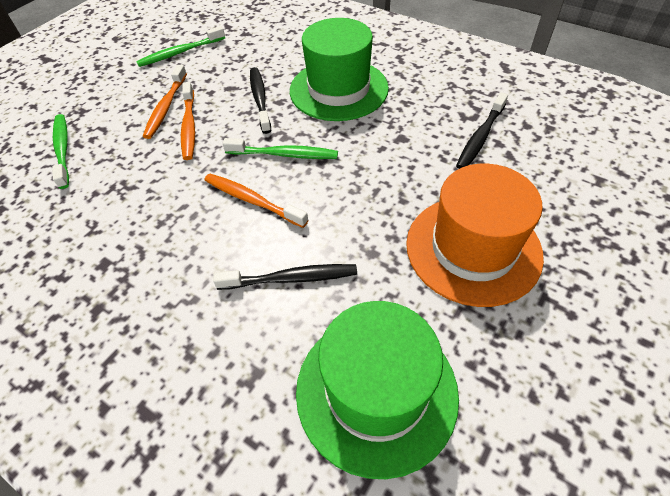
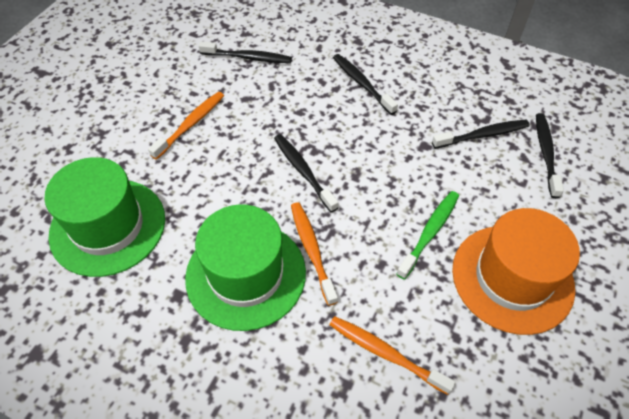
black toothbrush: 3 -> 5
green toothbrush: 3 -> 1

